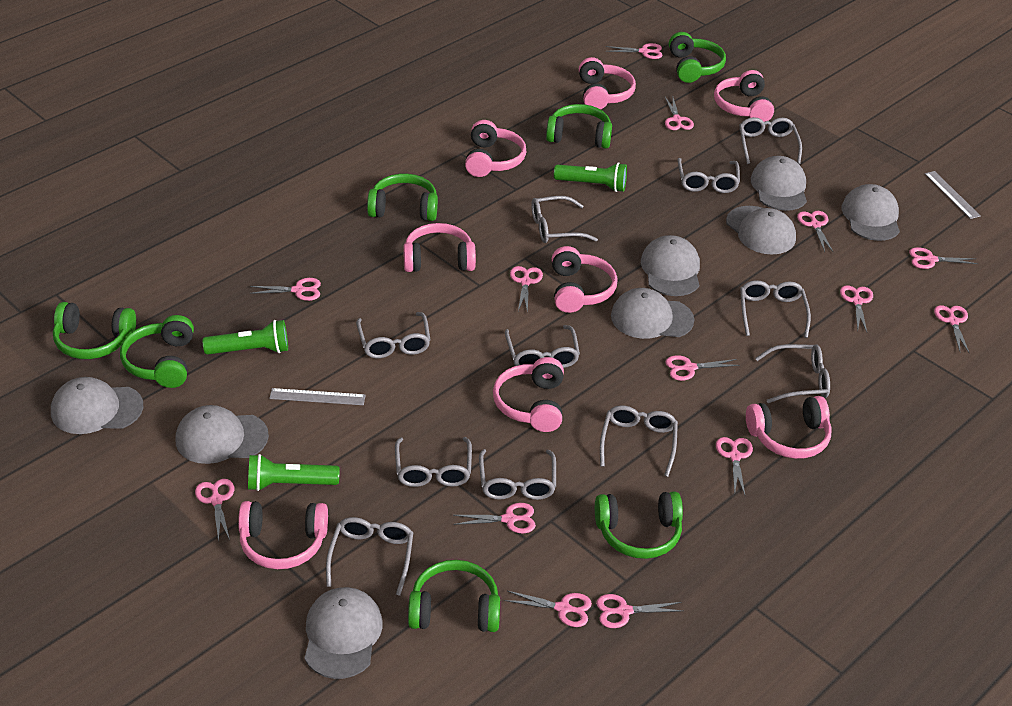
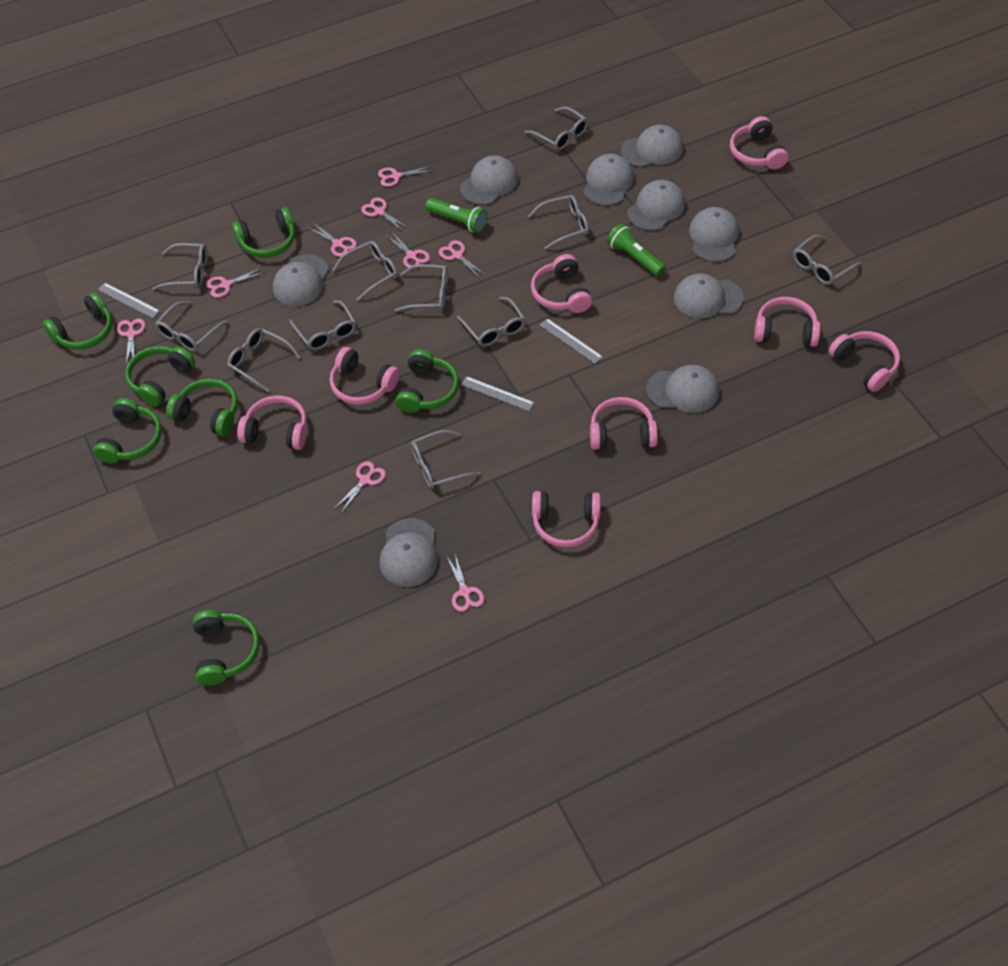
green flashlight: 3 -> 2
grey cap: 8 -> 9
grey ruler: 2 -> 3
pink scissors: 14 -> 9

